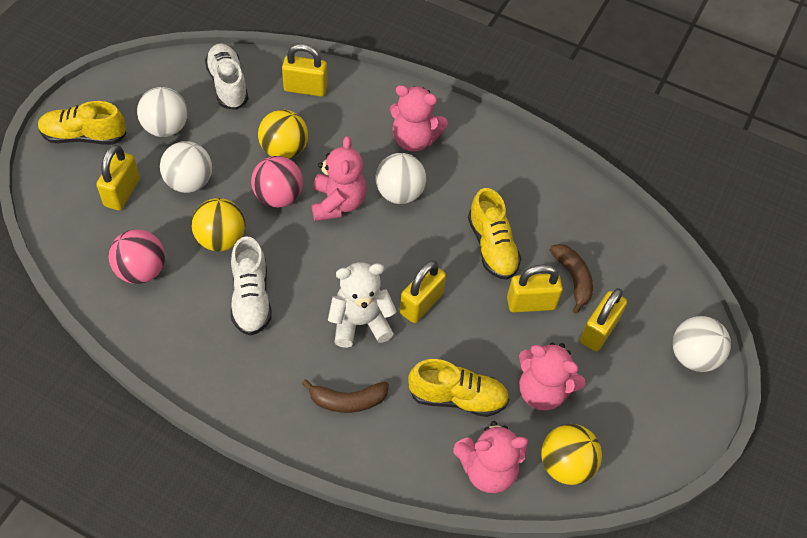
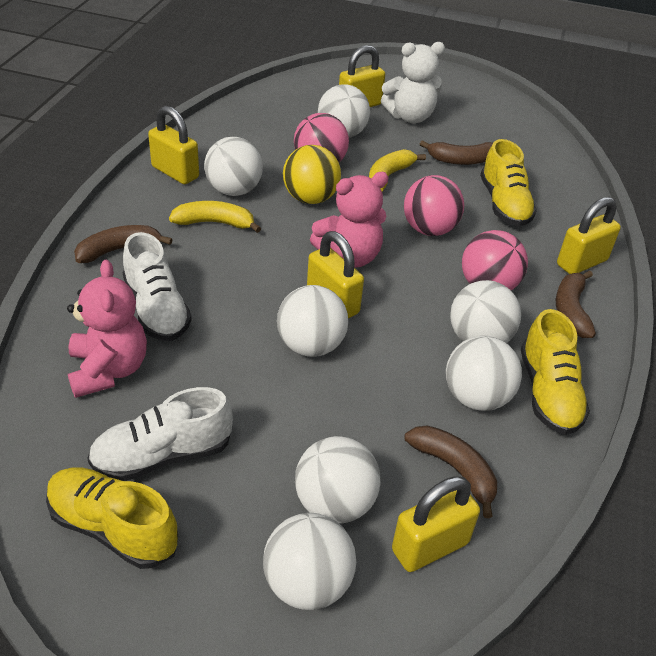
brown banana: 2 -> 4
pink ball: 2 -> 3
pink teddy bear: 4 -> 2
white ball: 4 -> 7
yellow ball: 3 -> 1
yellow banana: 0 -> 2

